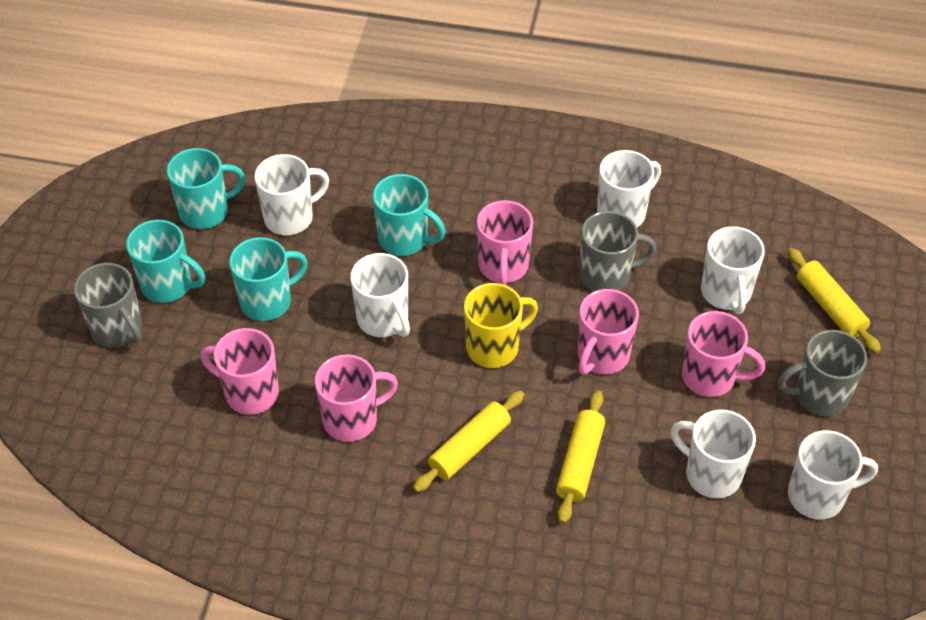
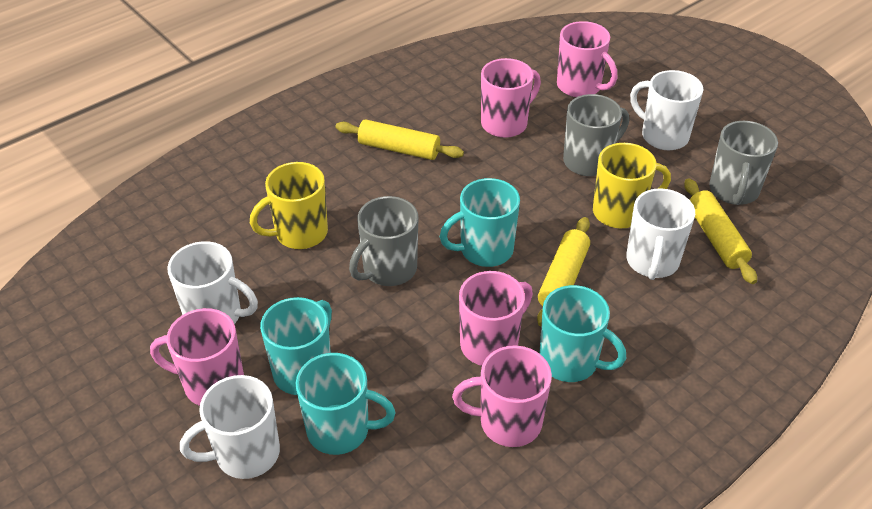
white mug: 6 -> 4
yellow mug: 1 -> 2

